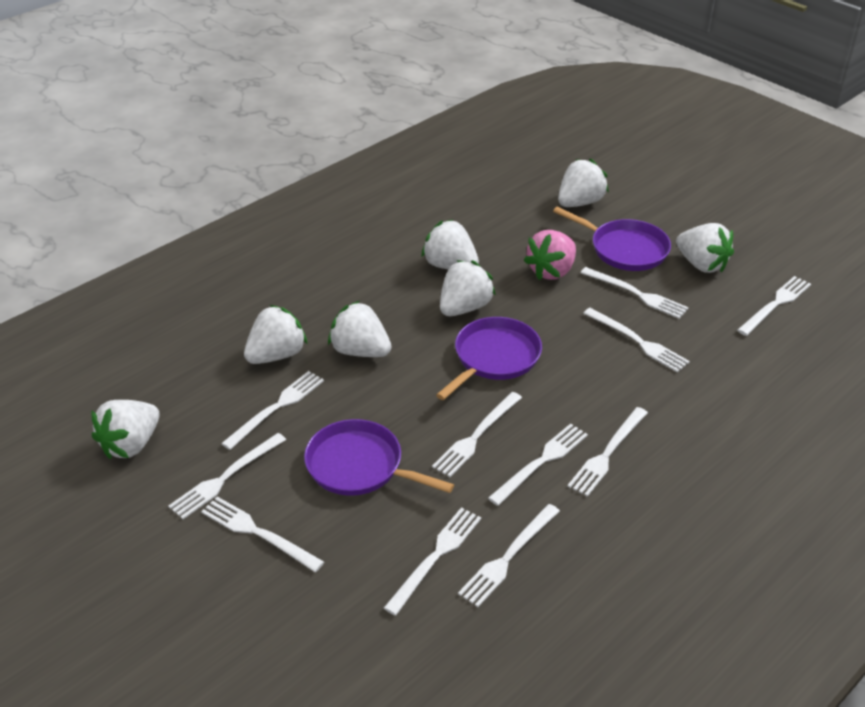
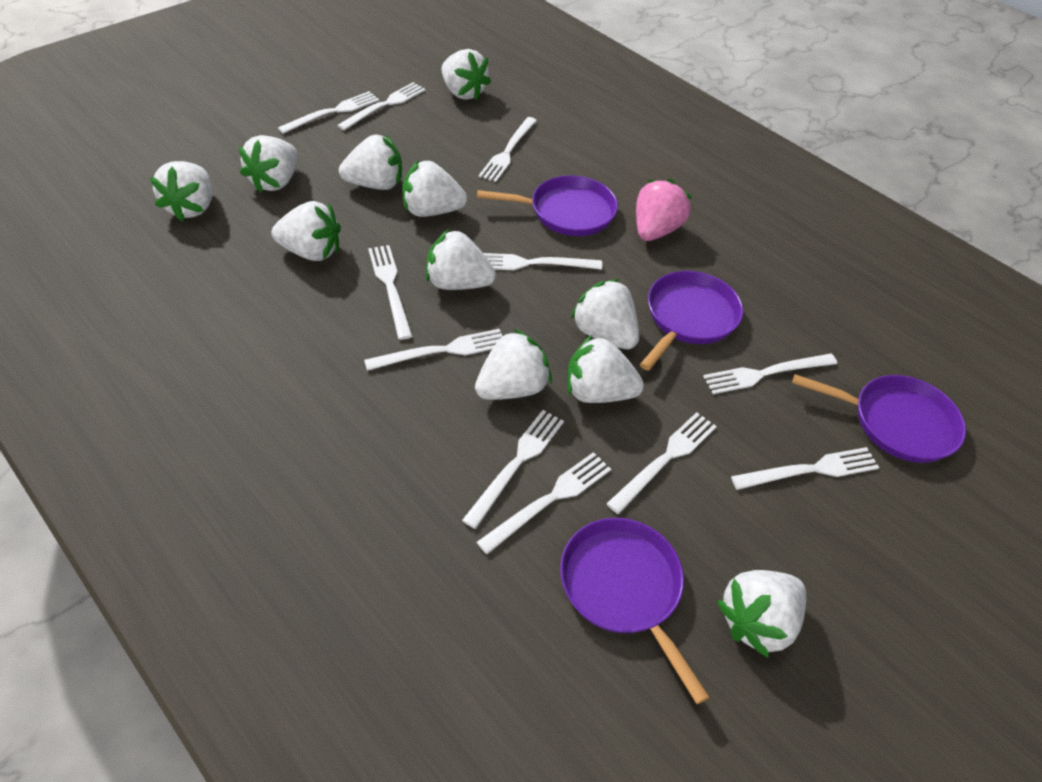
purple pan: 3 -> 4
white strawberry: 7 -> 11

